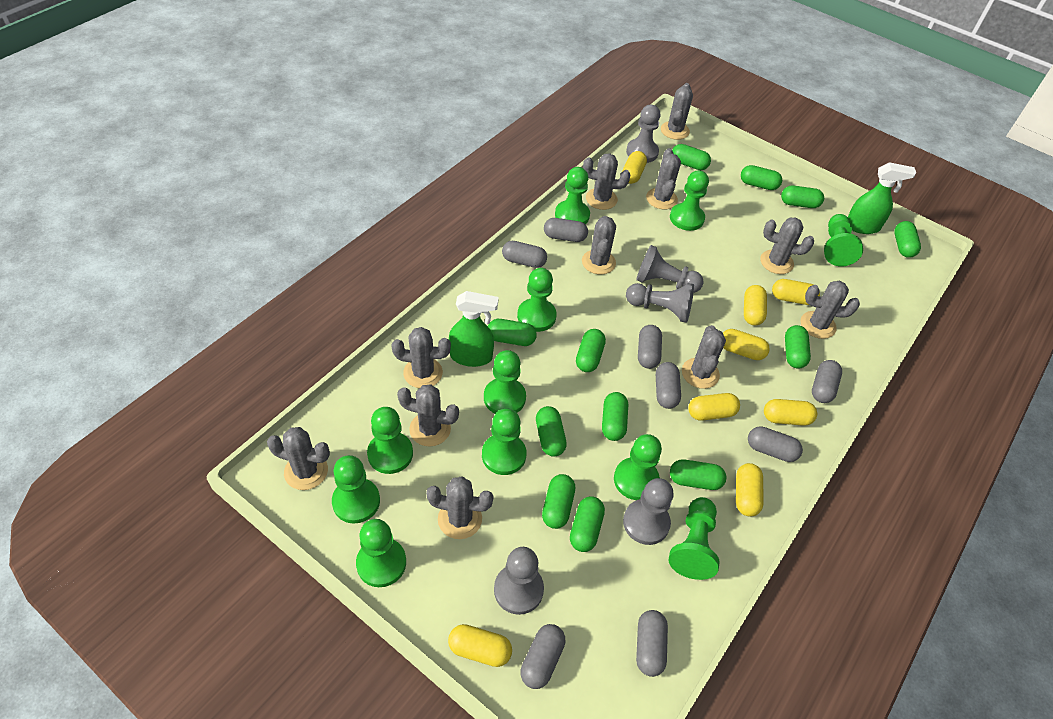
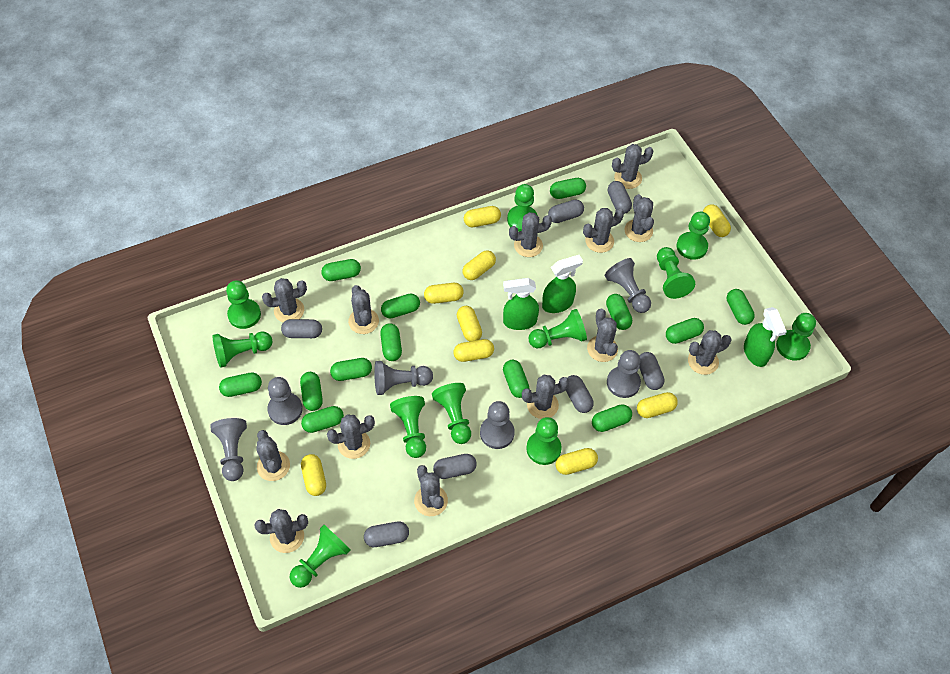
green capsule: 12 -> 13
green spray bottle: 2 -> 3
grey cactus: 11 -> 13
grey capsule: 8 -> 7
grey pawn: 5 -> 6
yellow capsule: 8 -> 9

